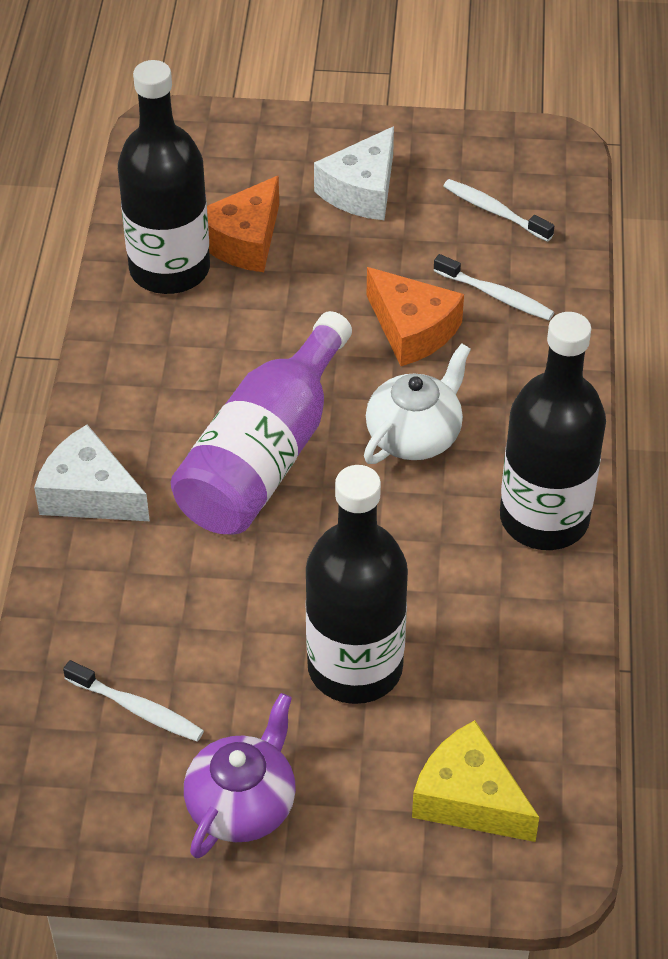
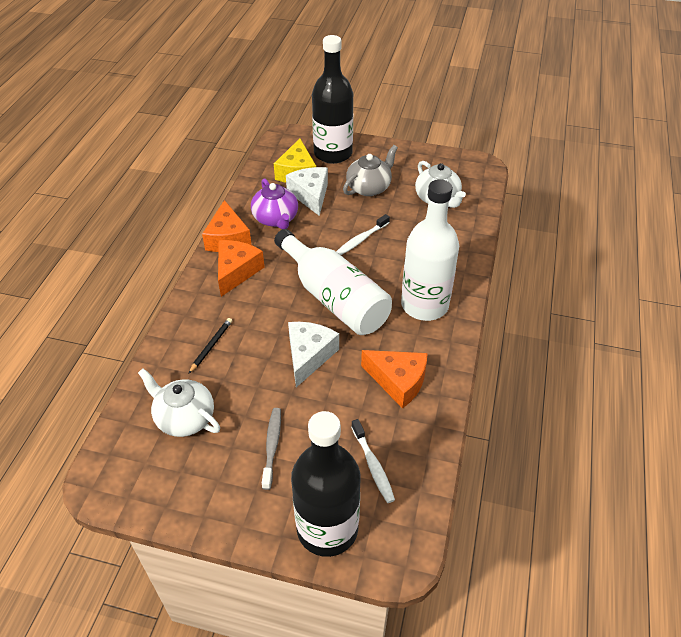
black bottle: 3 -> 2
black pencil: 0 -> 1
grey teapot: 0 -> 1
grey toothbrush: 0 -> 1
orange cheese: 2 -> 3
purple bottle: 1 -> 0
white bottle: 0 -> 2
white teapot: 1 -> 2
white toothbrush: 3 -> 2

